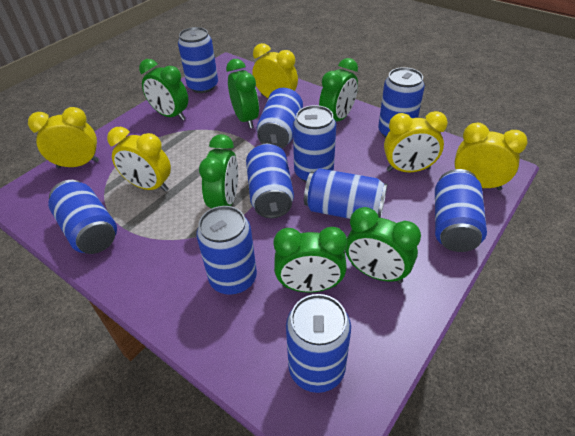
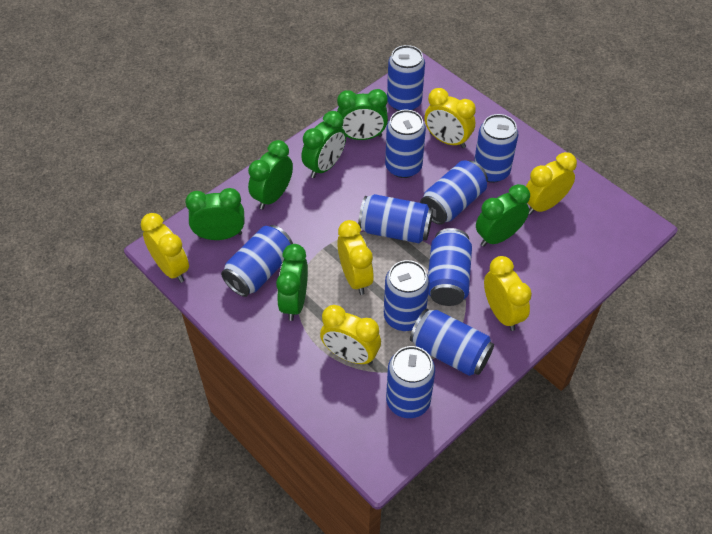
yellow clock: 5 -> 6

